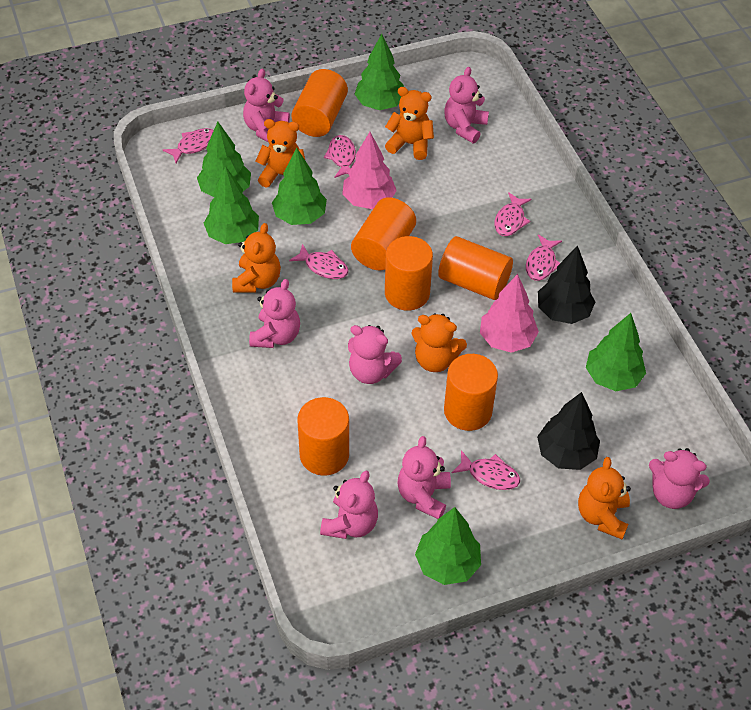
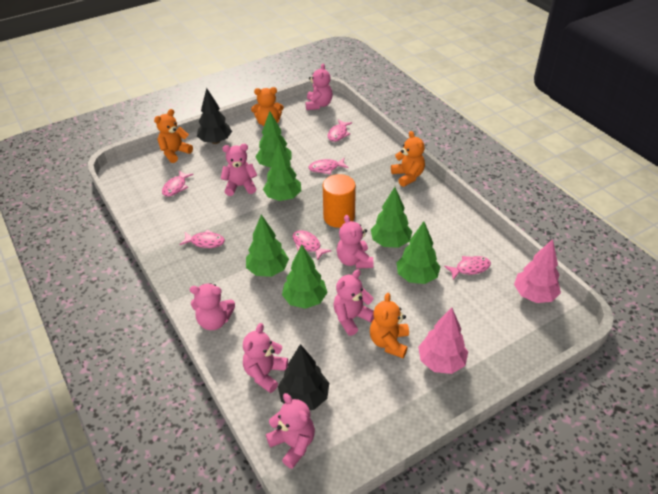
orange cylinder: 6 -> 1
orange teddy bear: 5 -> 4

